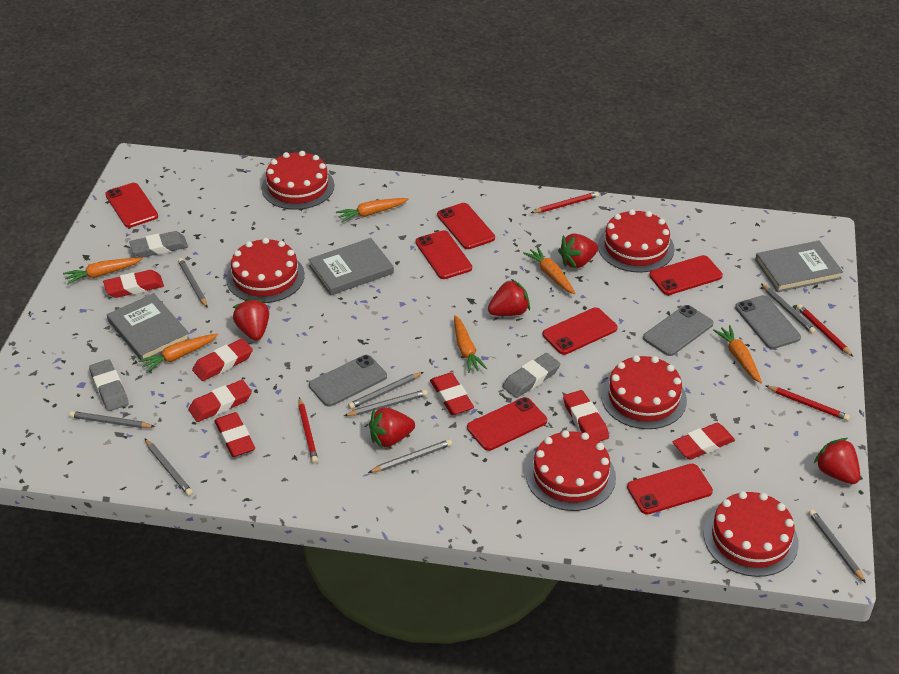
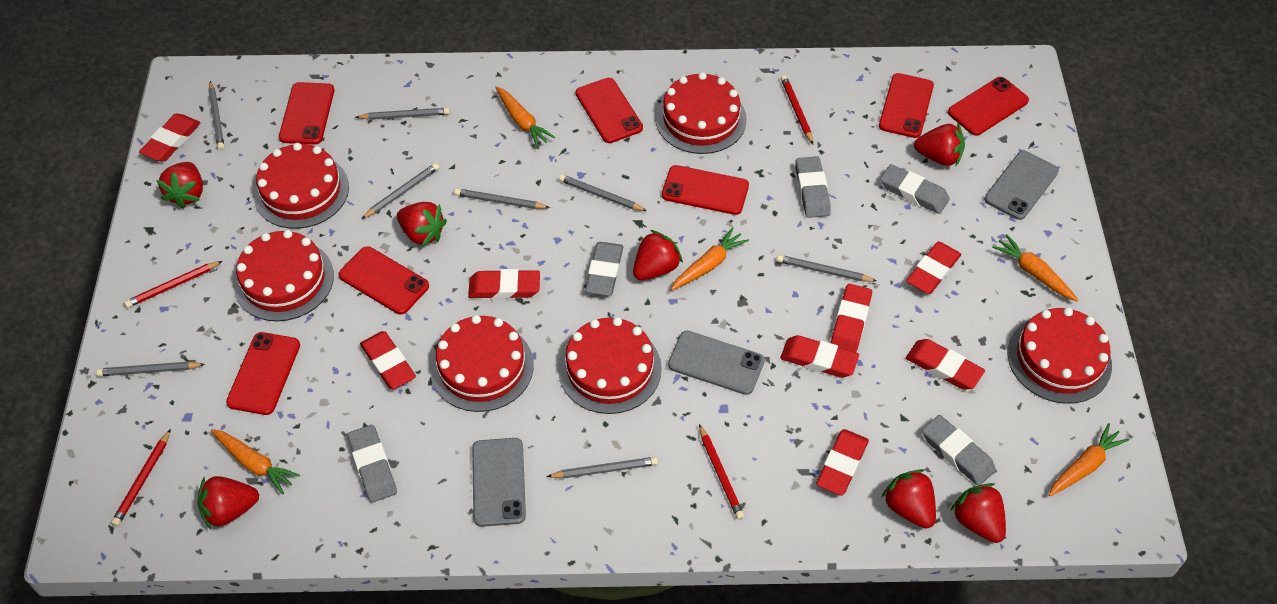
grey book: 3 -> 0
grey eraser: 3 -> 5
orange carrot: 6 -> 5
red eraser: 7 -> 8
red strawberry: 5 -> 7

